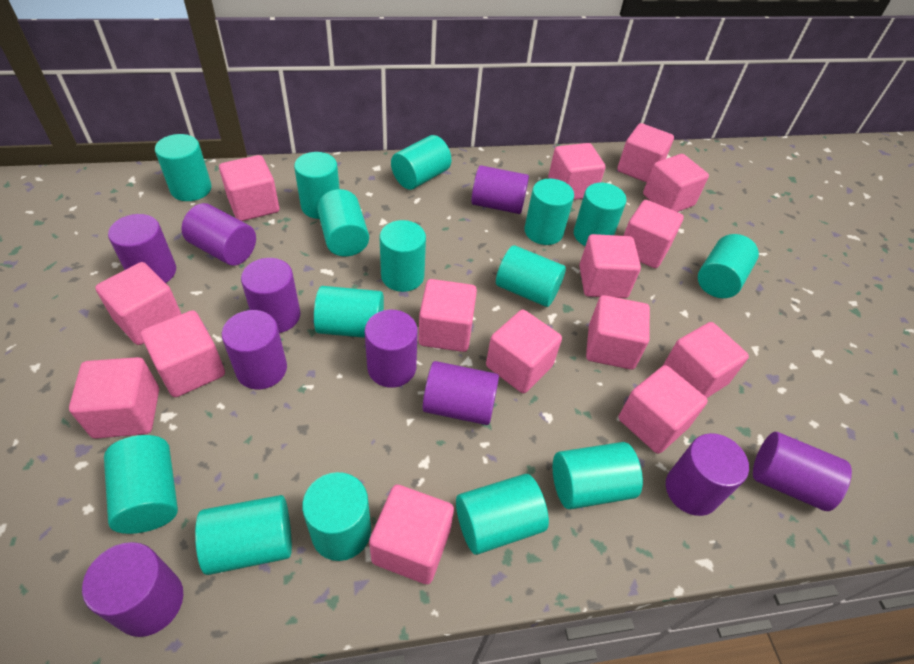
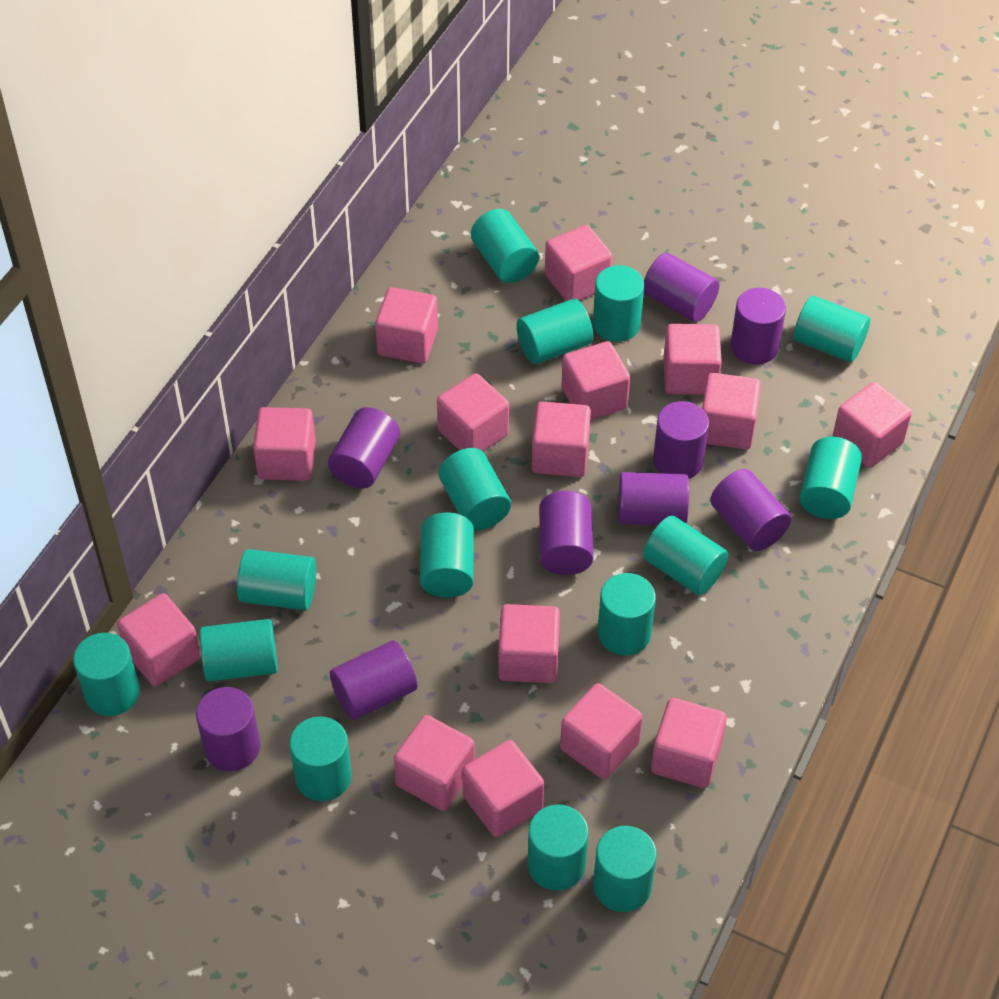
purple cylinder: 10 -> 9

